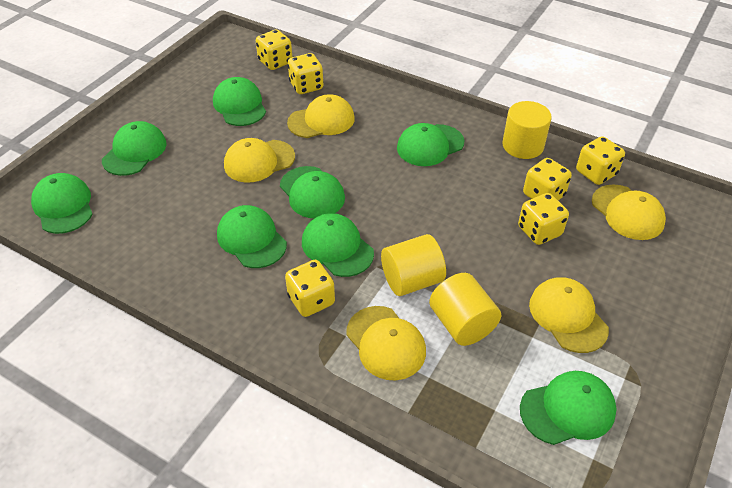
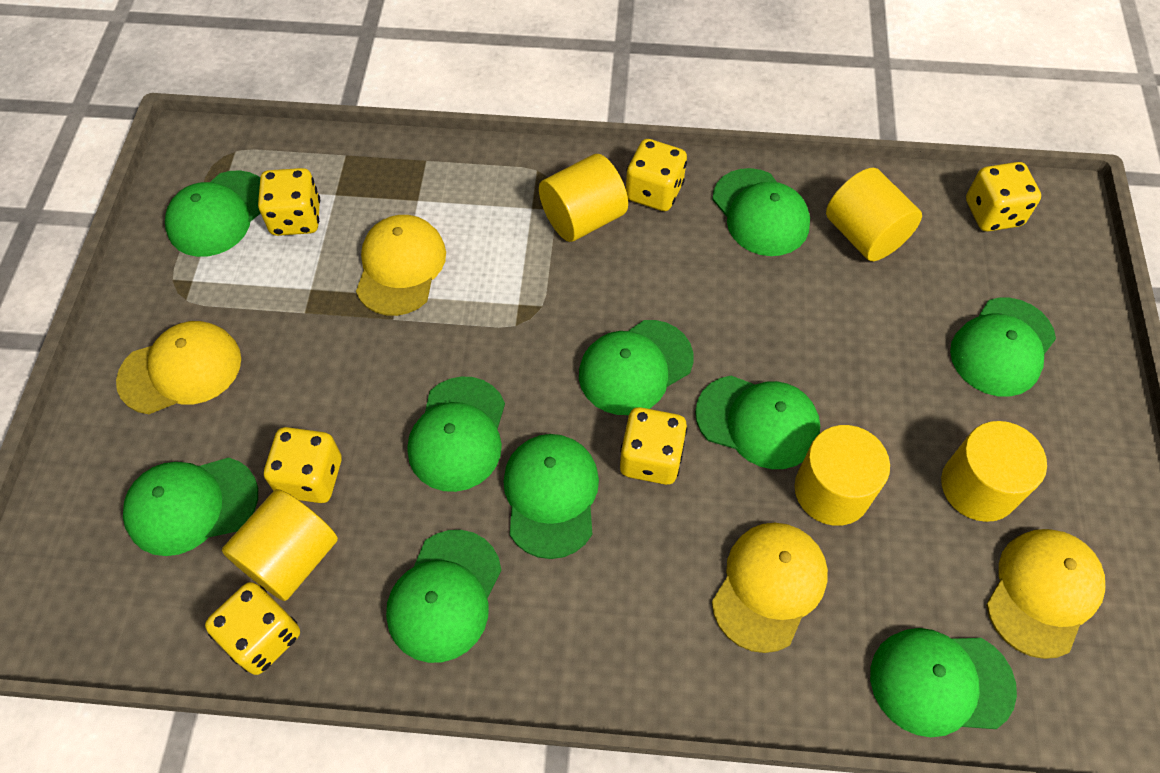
green cap: 8 -> 10
yellow cap: 5 -> 4
yellow cylinder: 3 -> 5

